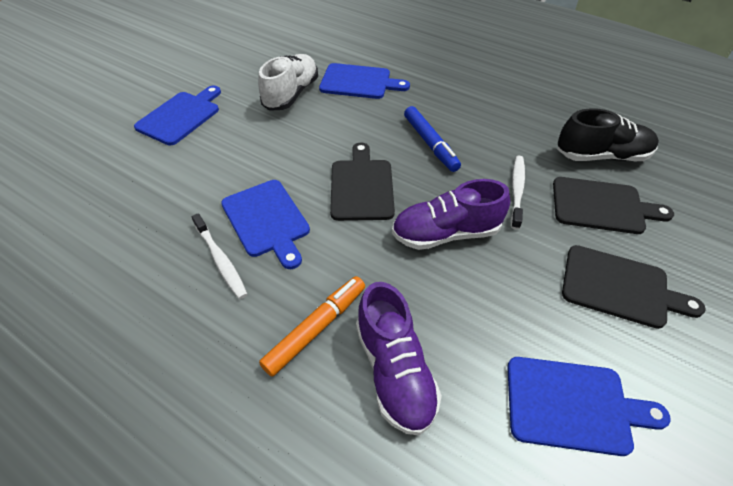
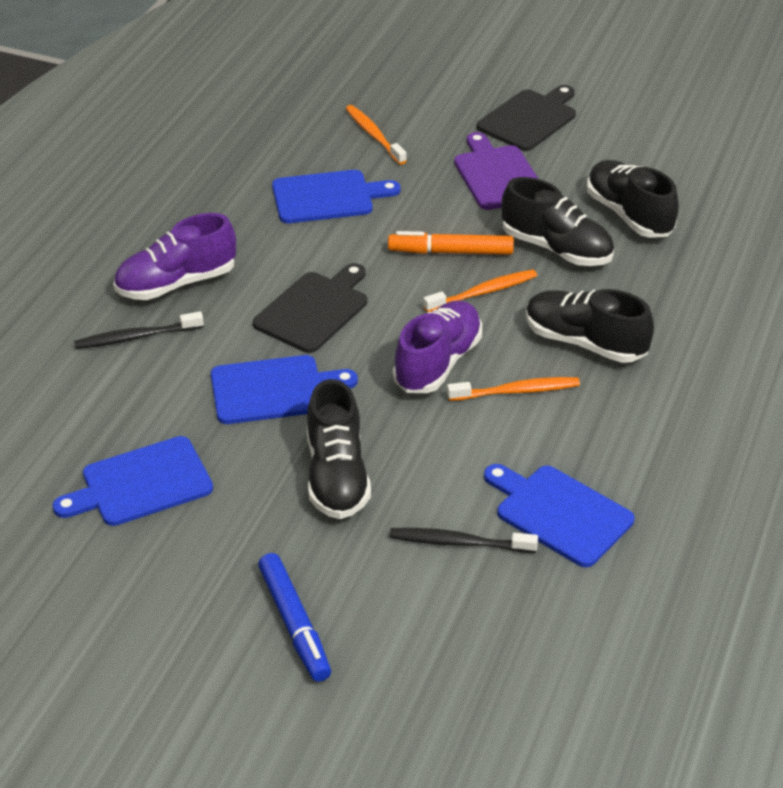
black cutting board: 3 -> 2
black shoe: 1 -> 4
black toothbrush: 0 -> 2
orange toothbrush: 0 -> 3
purple cutting board: 0 -> 1
white shoe: 1 -> 0
white toothbrush: 2 -> 0

